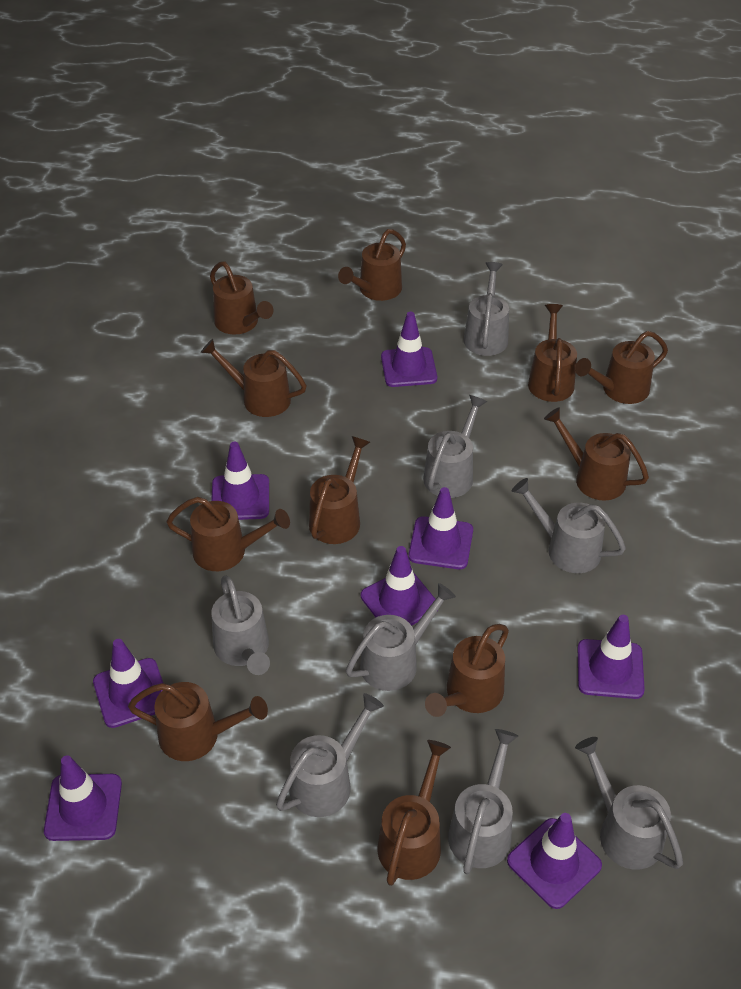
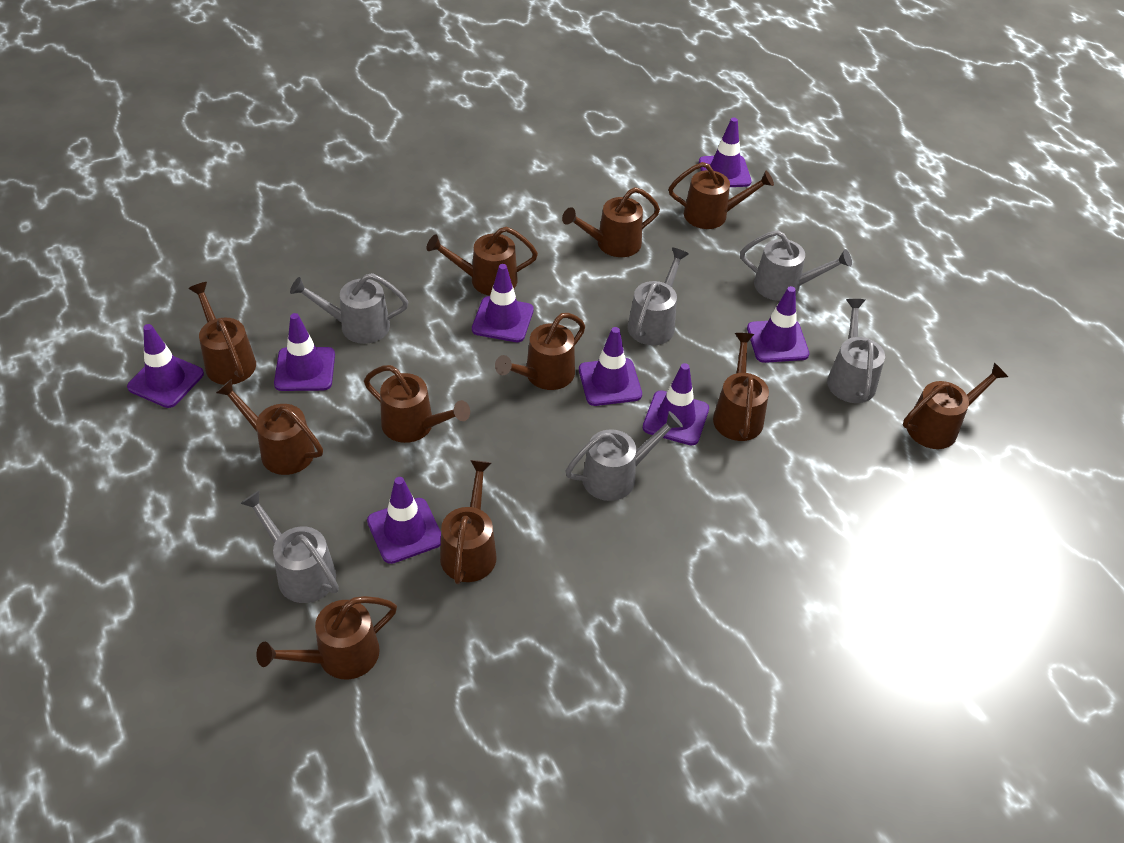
grey watering can: 8 -> 6

